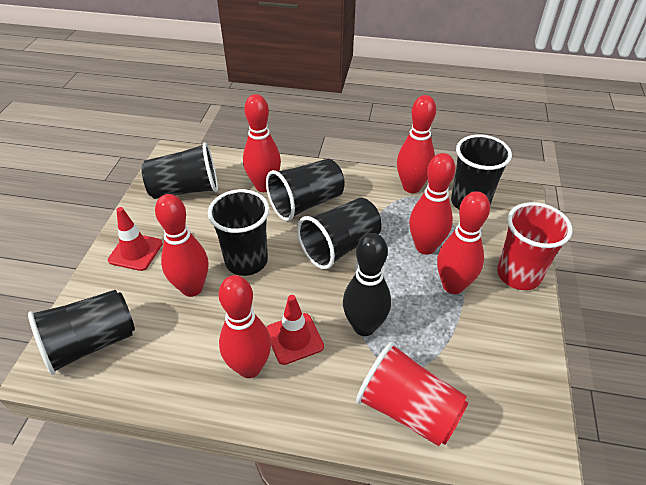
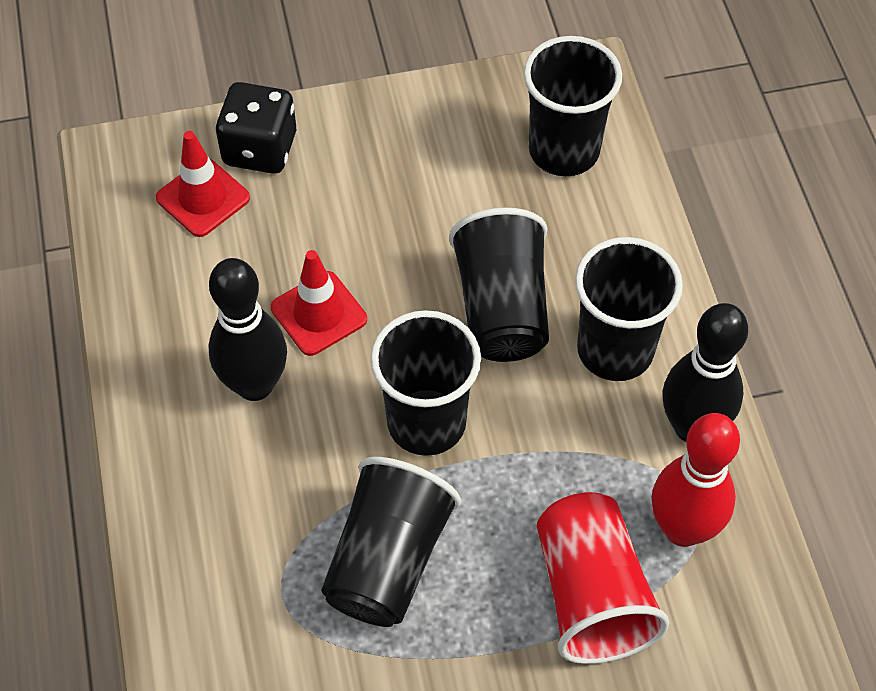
black bowling pin: 1 -> 2
black cup: 6 -> 5
black dice: 0 -> 1
red bowling pin: 6 -> 1
red cup: 2 -> 1

